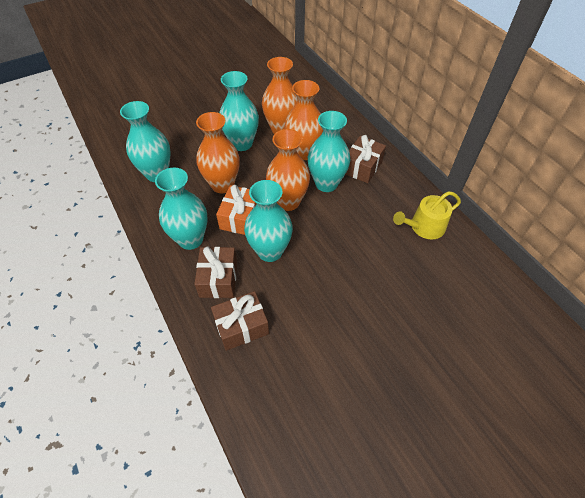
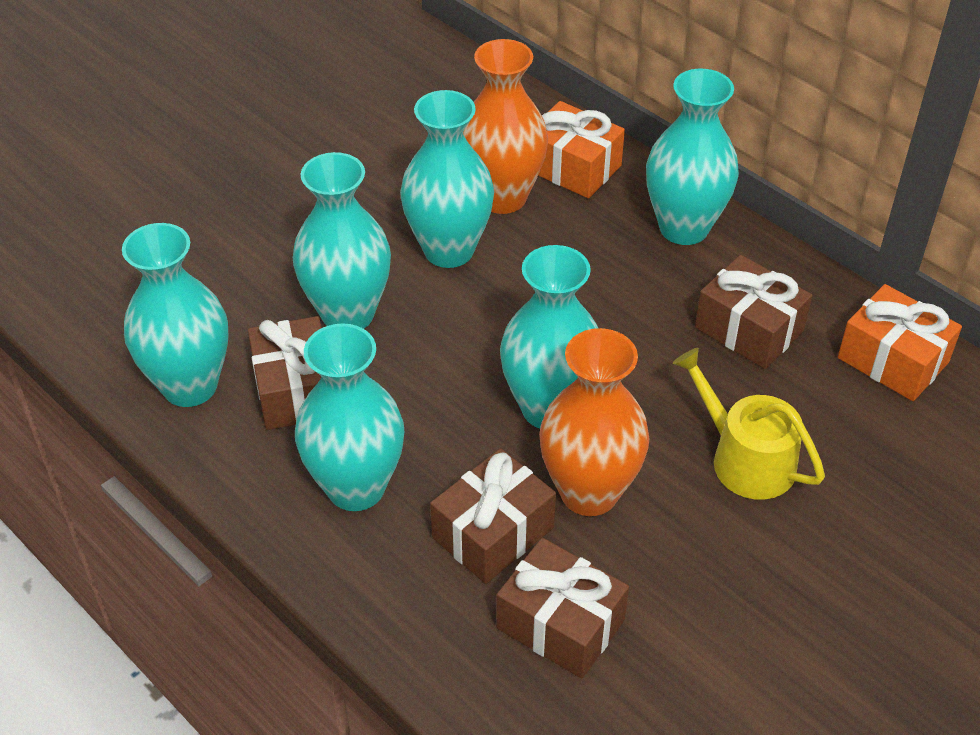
brown gift: 3 -> 4
orange gift: 1 -> 2
orange vase: 4 -> 2
turquoise vase: 5 -> 6

